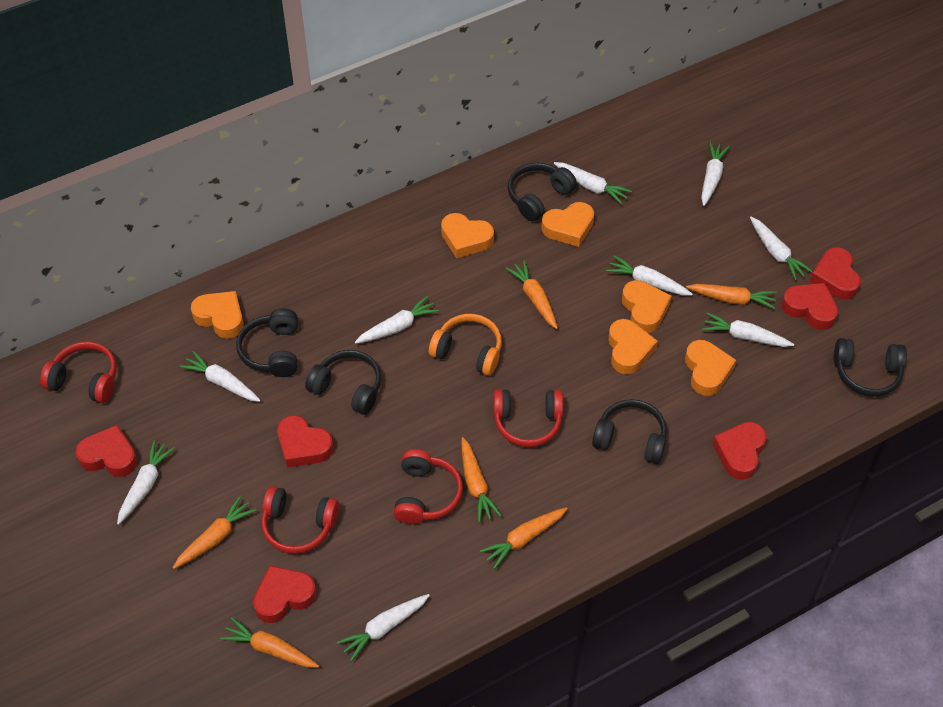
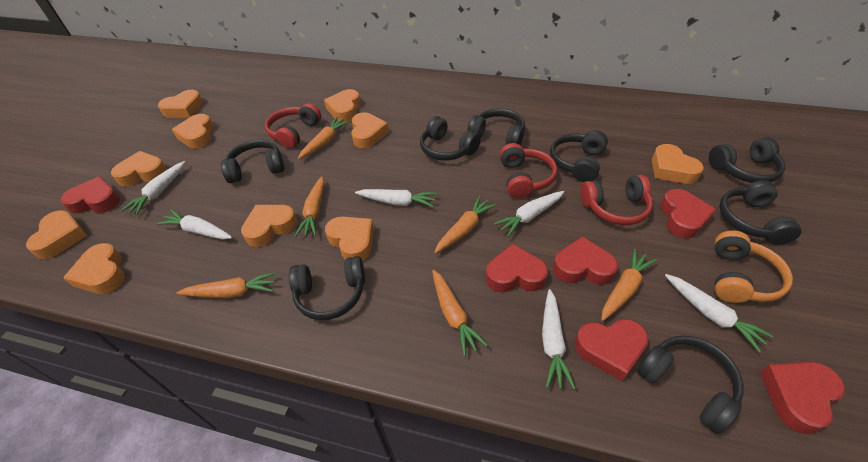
black headphones: 5 -> 8
orange heart: 6 -> 10
red headphones: 4 -> 3
white carrot: 9 -> 6

